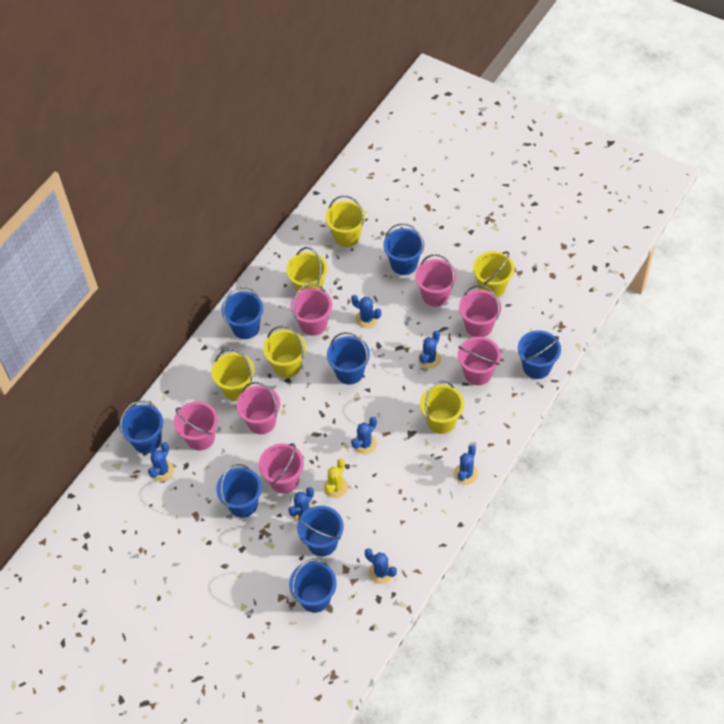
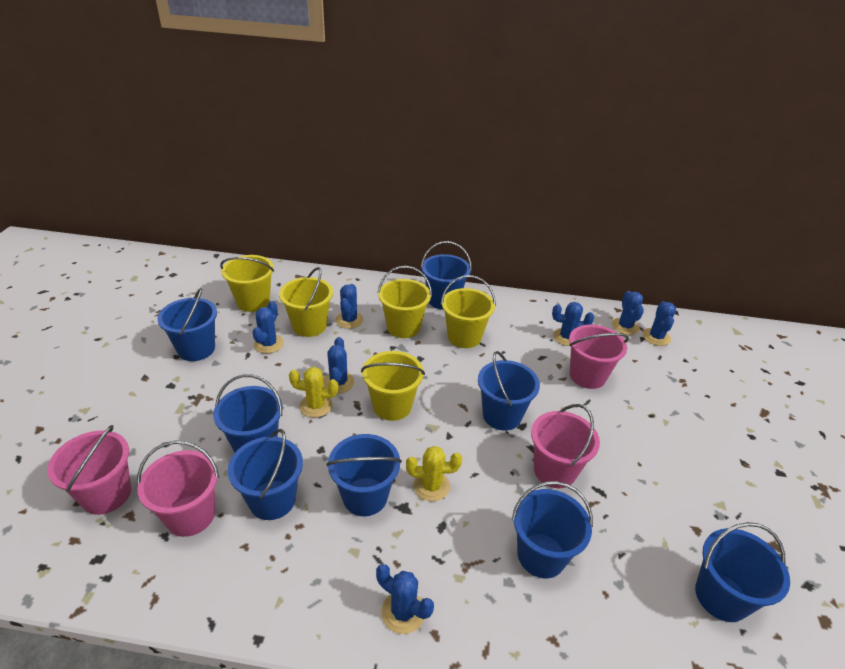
pink bucket: 7 -> 4
yellow bucket: 6 -> 5
yellow cactus: 1 -> 2

